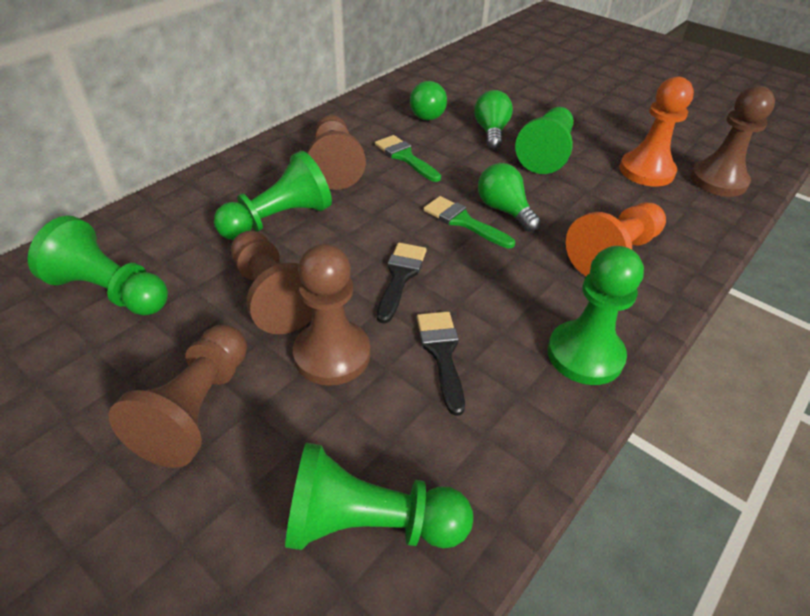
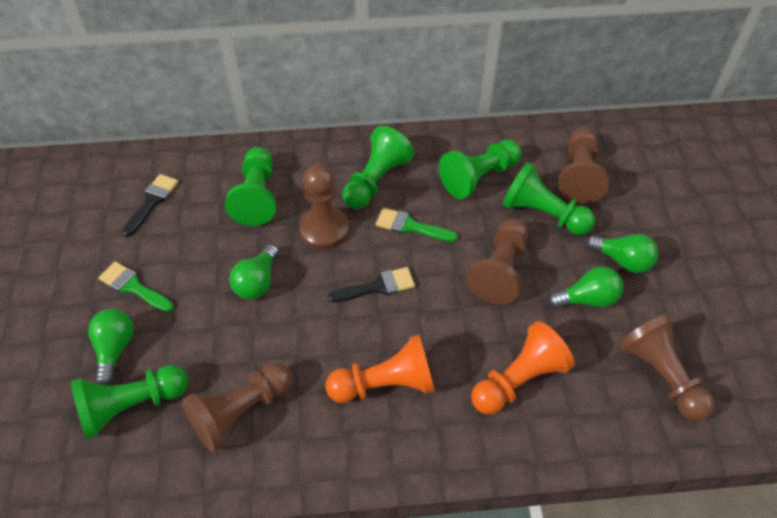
green light bulb: 3 -> 4

